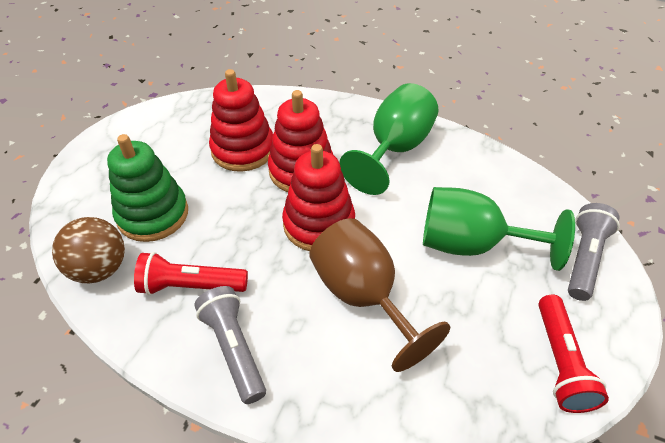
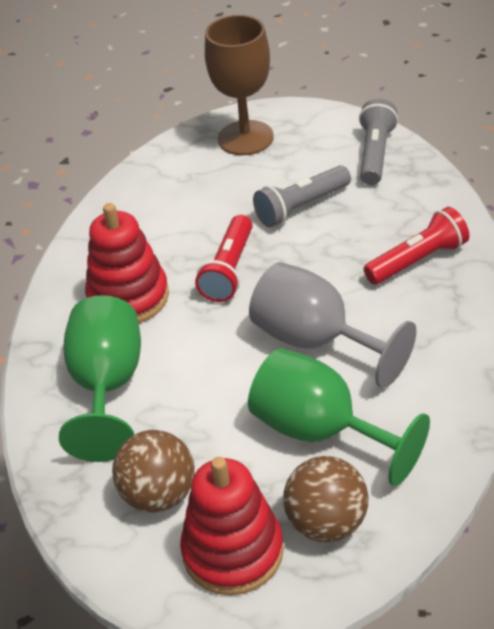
brown ball: 1 -> 2
green stacking toy: 1 -> 0
grey goblet: 0 -> 1
red stacking toy: 3 -> 2

